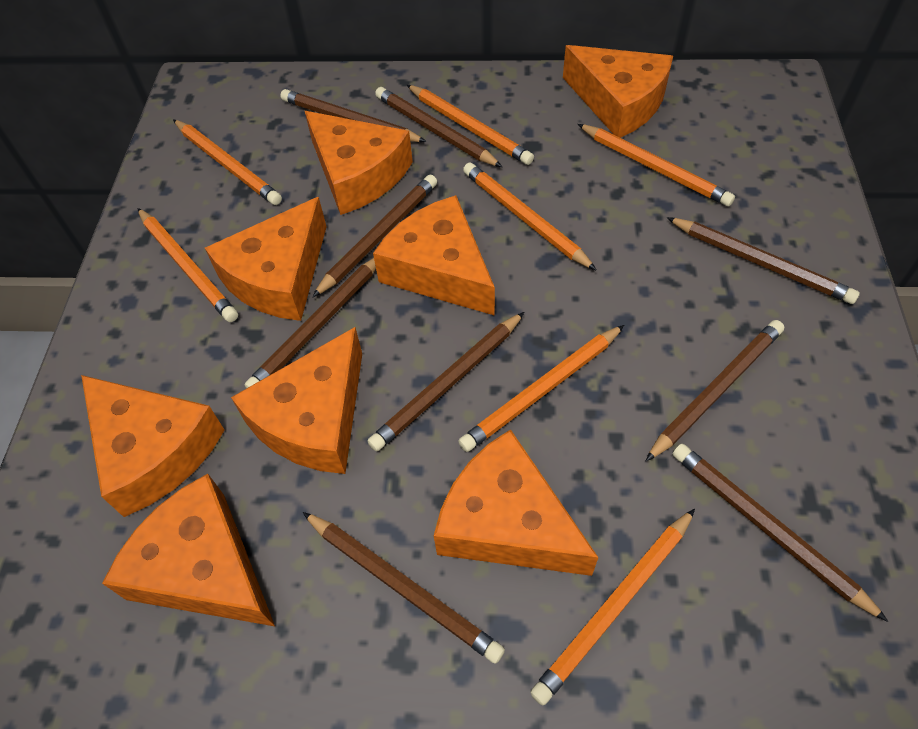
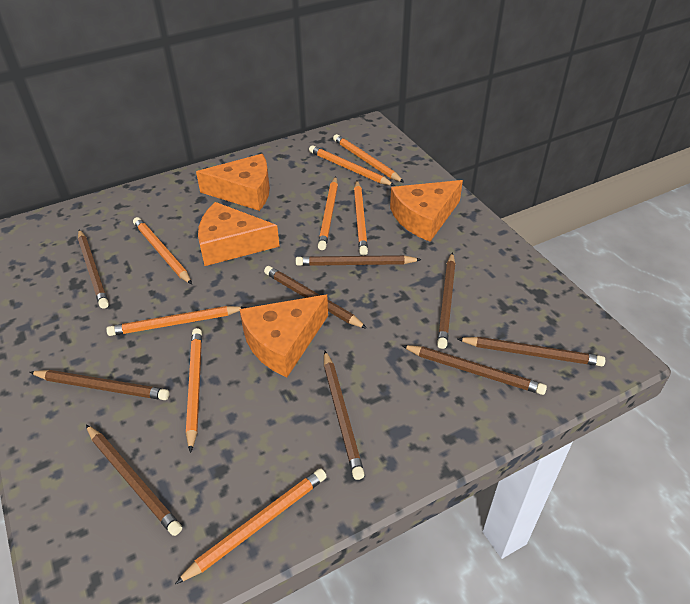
orange cheese: 8 -> 4
orange pencil: 7 -> 8

